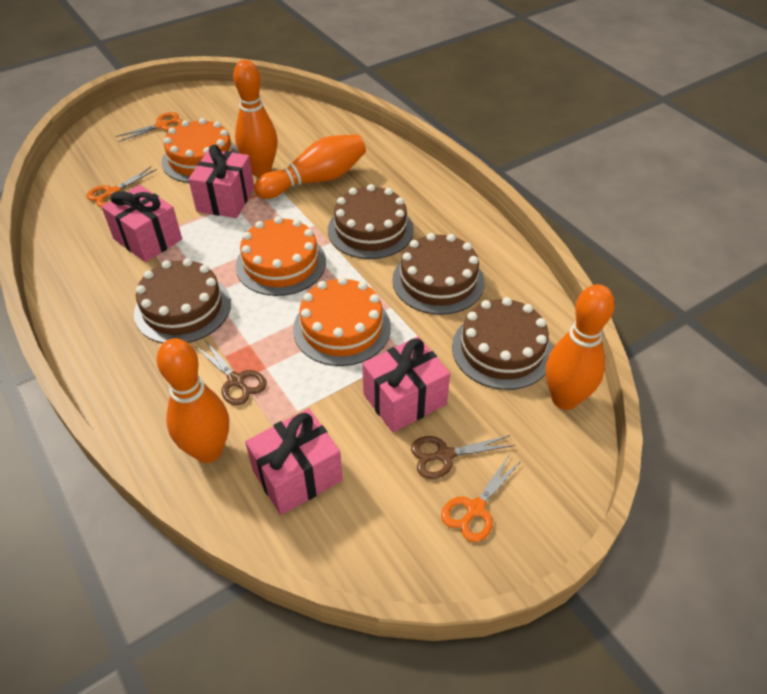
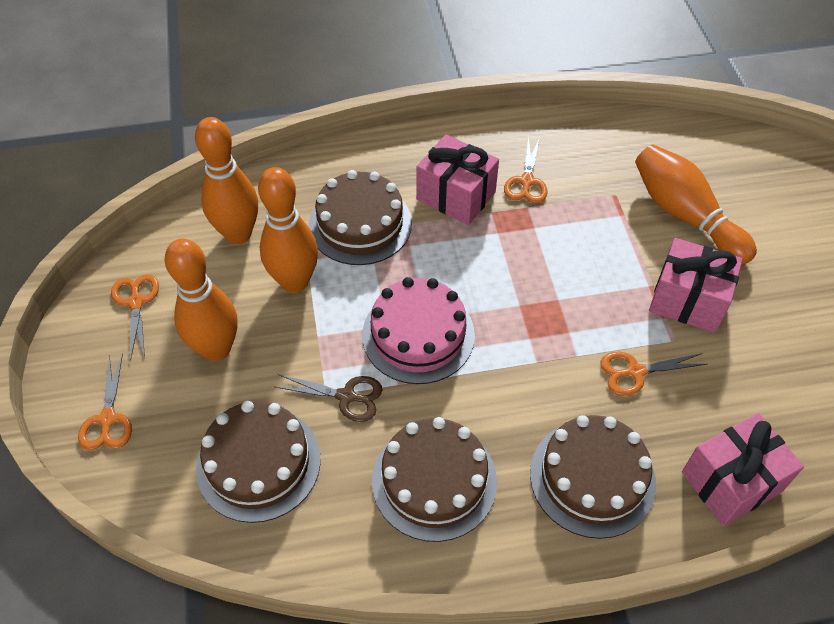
brown scissors: 2 -> 1
orange cake: 3 -> 0
orange scissors: 3 -> 4
pink cake: 0 -> 1
pink gift: 4 -> 3

